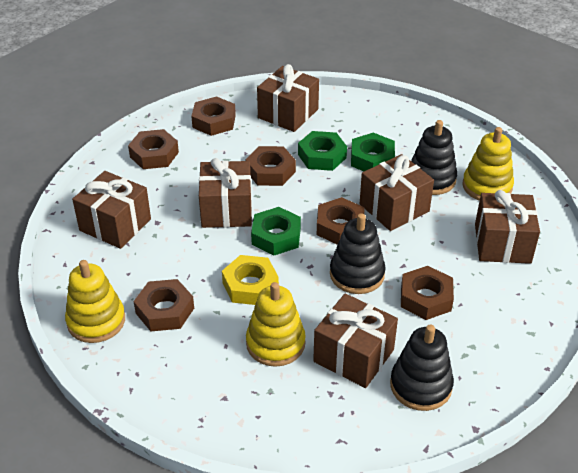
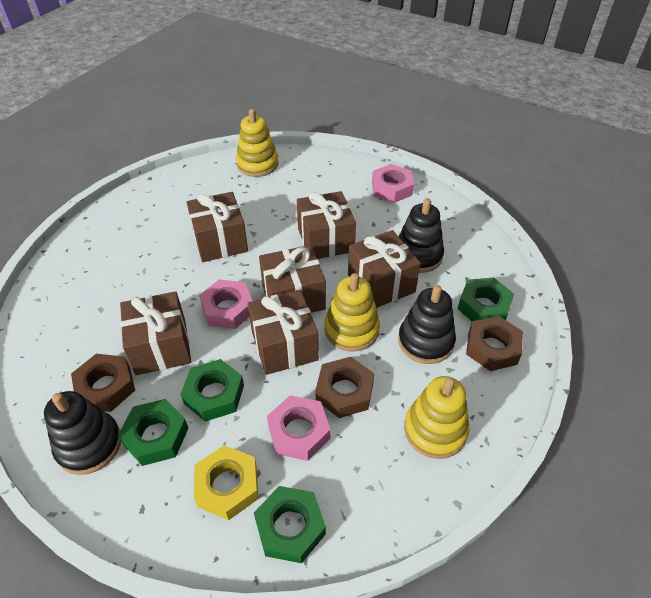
brown nut: 6 -> 3
green nut: 3 -> 4
pink nut: 0 -> 3

